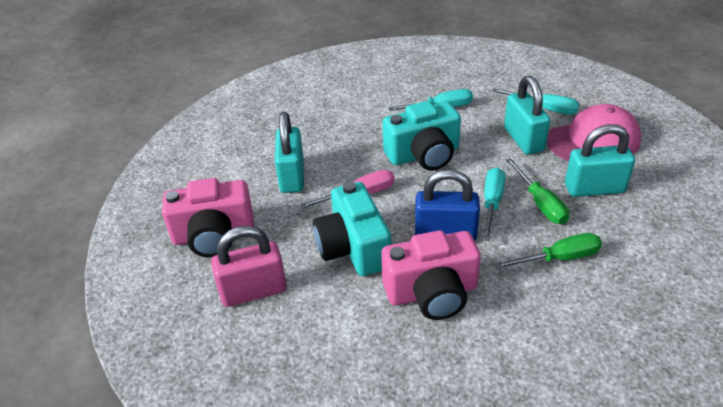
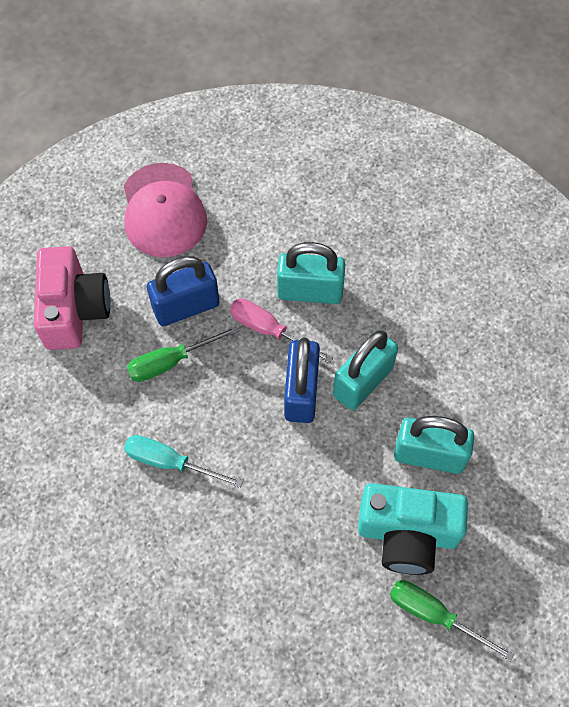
blue padlock: 1 -> 2
pink camera: 2 -> 1
pink padlock: 1 -> 0
turquoise camera: 2 -> 1
turquoise screwdriver: 3 -> 1

